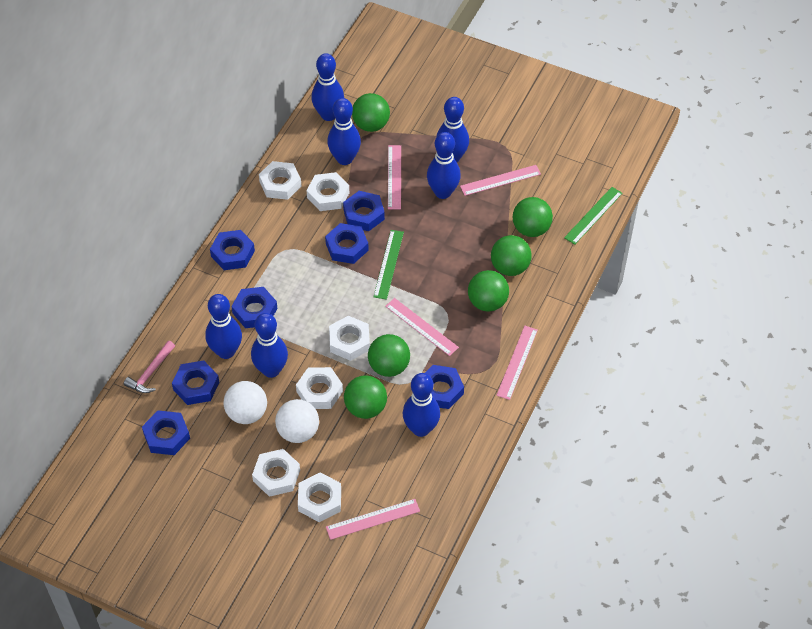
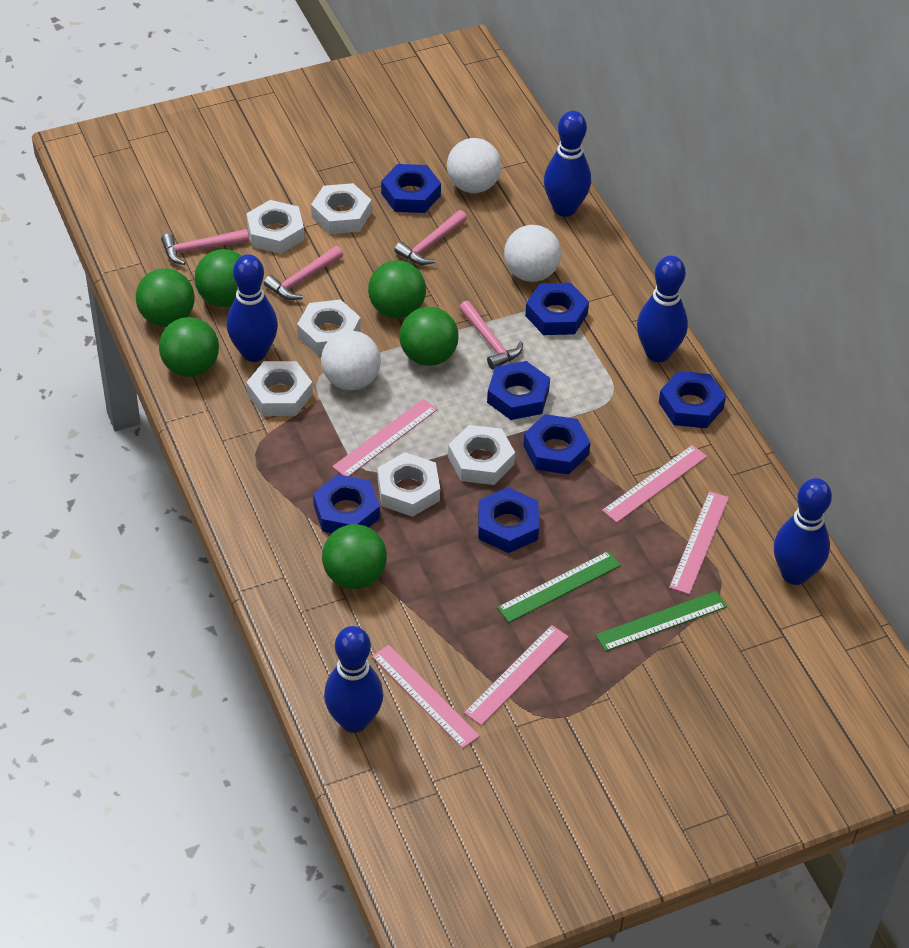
blue bowling pin: 7 -> 5
pink hammer: 1 -> 4
white ball: 2 -> 3

